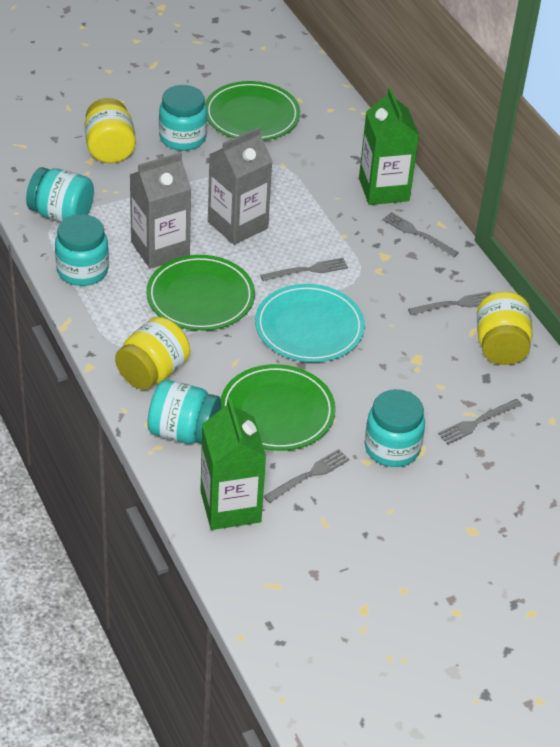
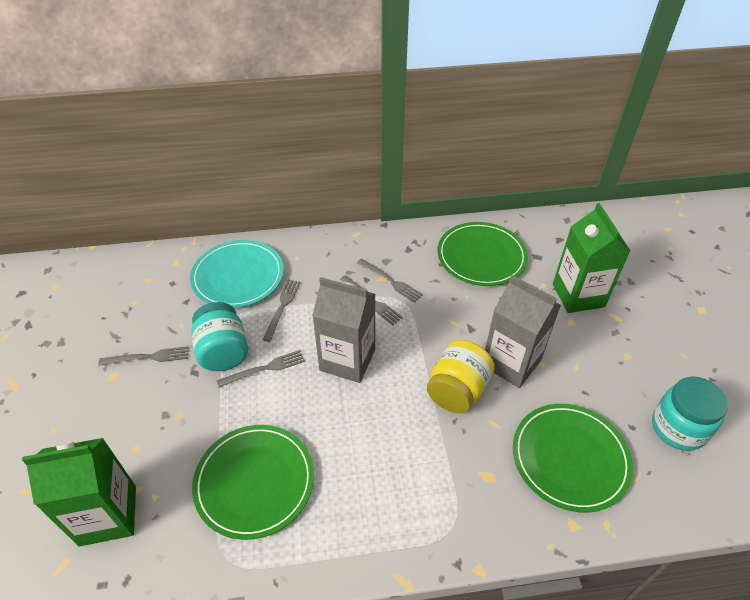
turquoise jar: 5 -> 2
yellow jar: 3 -> 1

